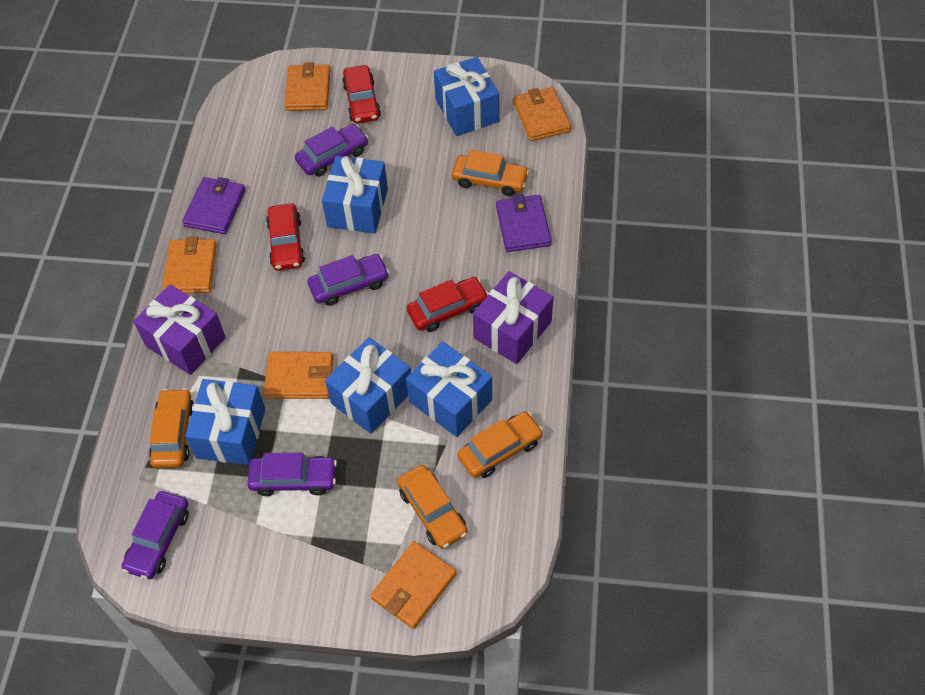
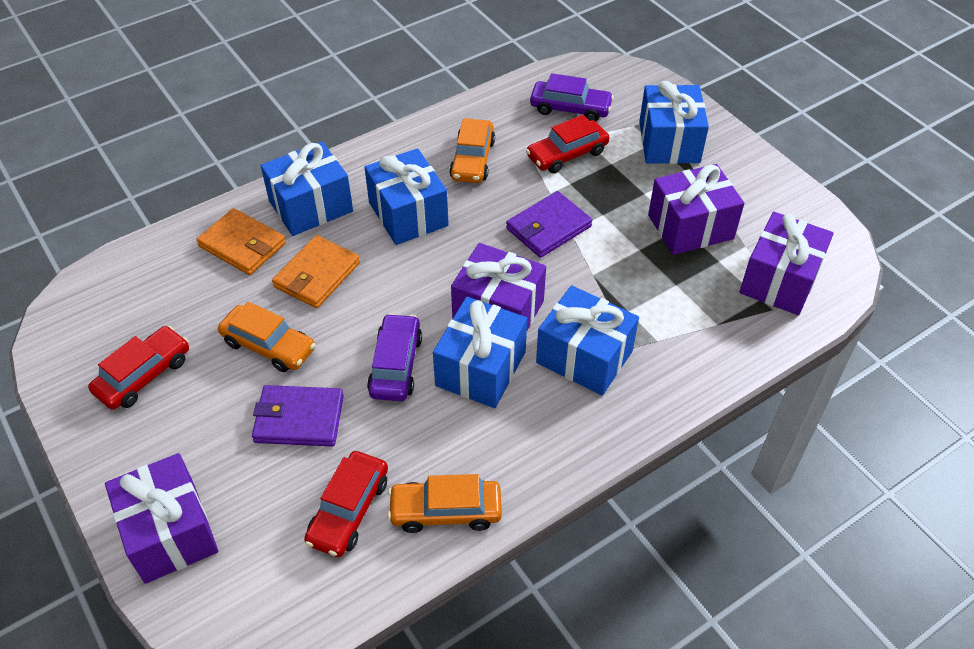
orange car: 4 -> 3
orange wallet: 5 -> 2
purple car: 4 -> 2
purple gift: 2 -> 4

